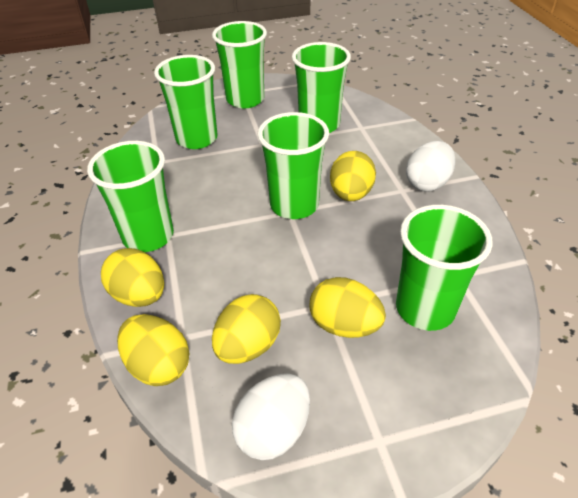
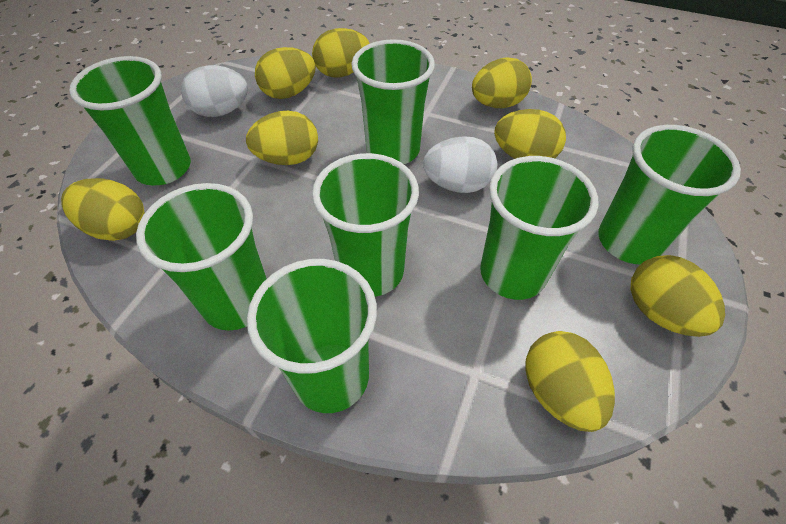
green cup: 6 -> 7
yellow egg: 5 -> 8

